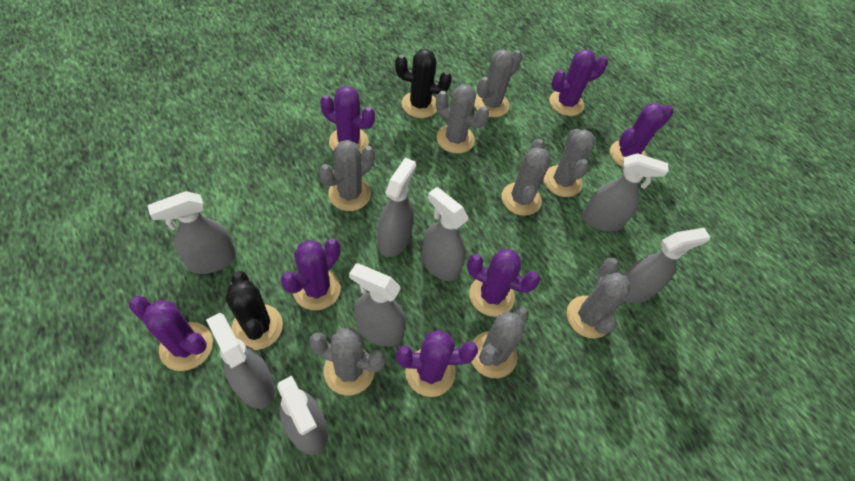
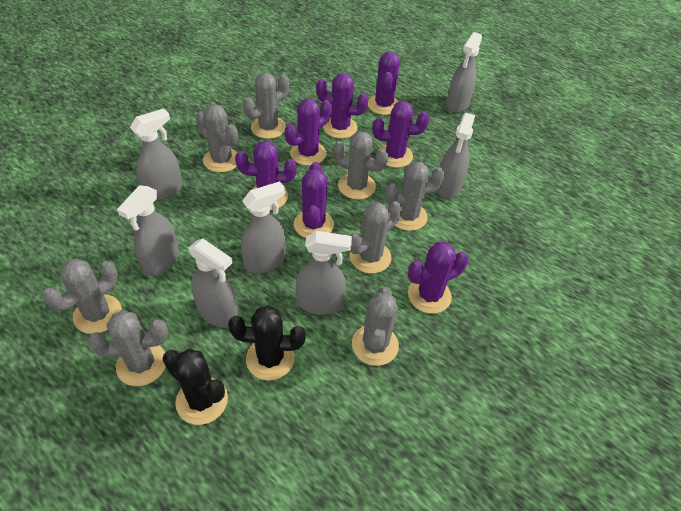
grey spray bottle: 8 -> 7

